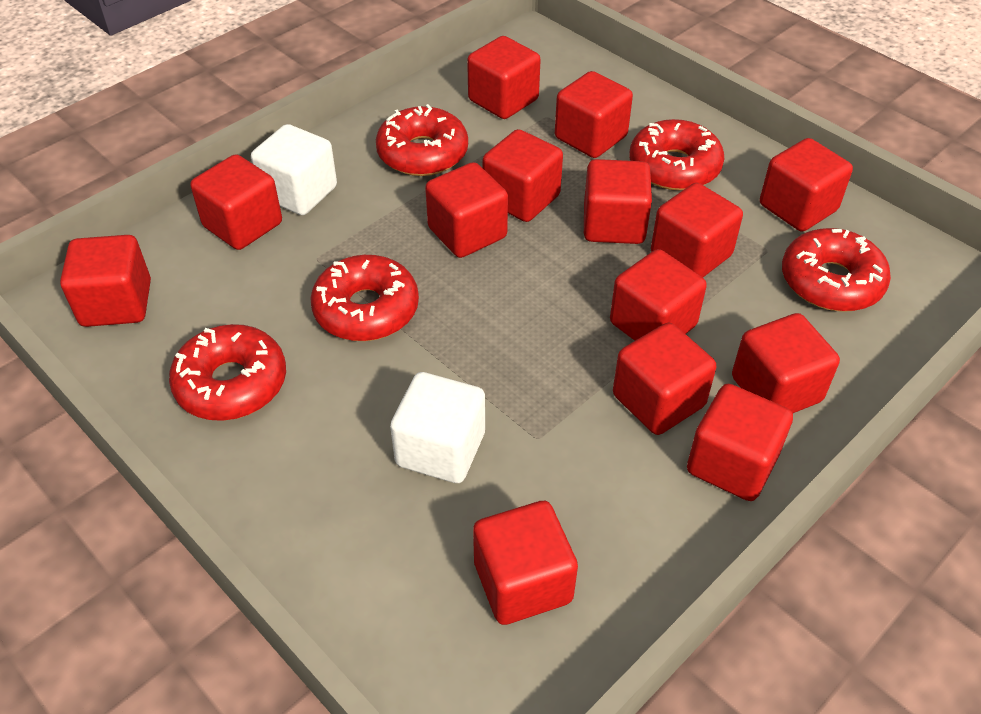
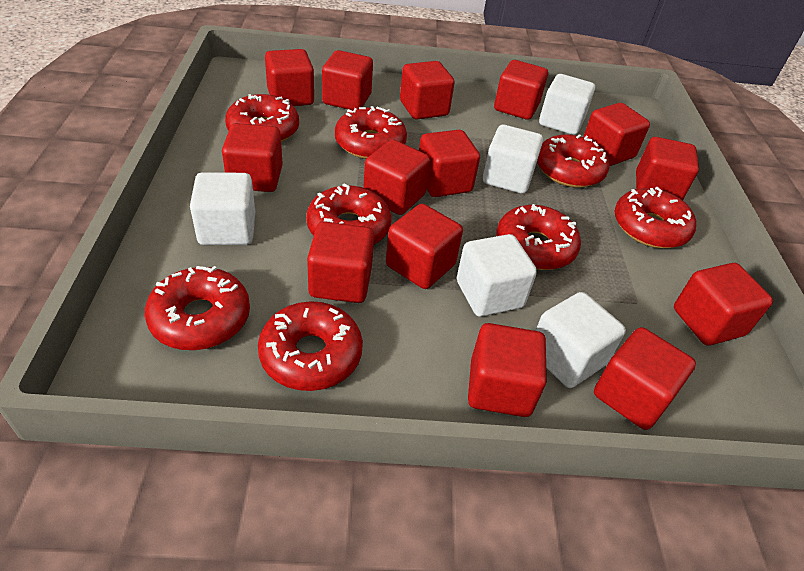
red donut: 5 -> 8
white cube: 2 -> 5

